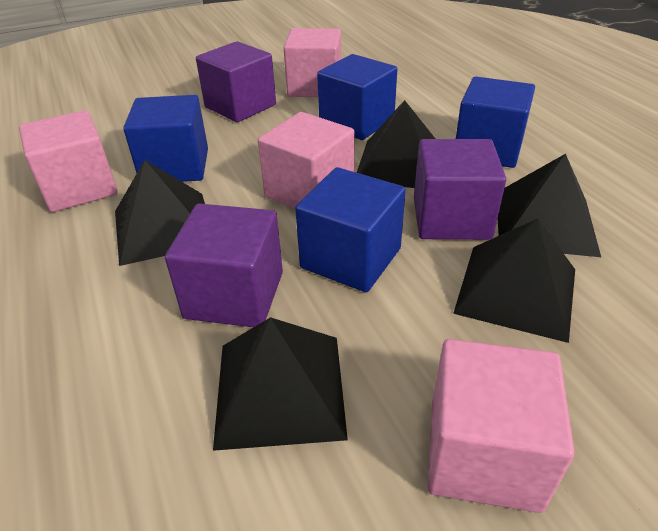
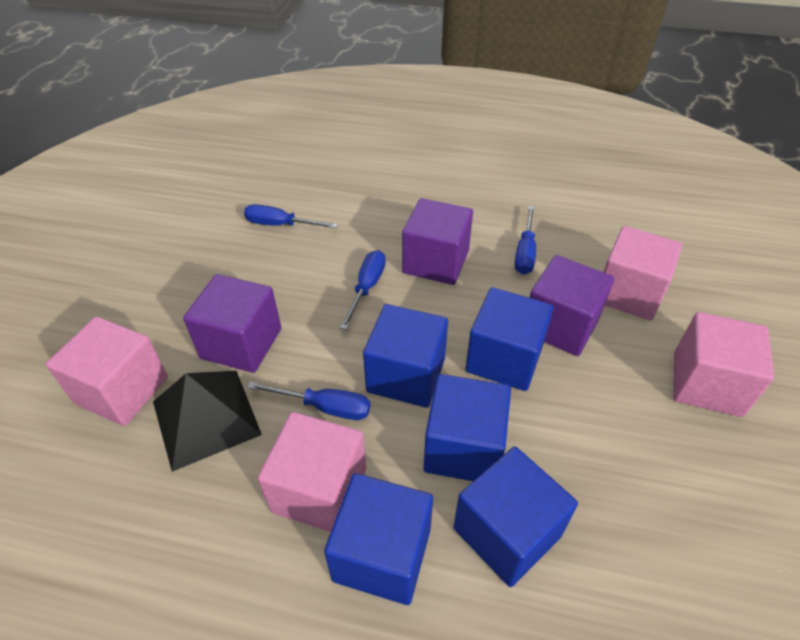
black pyramid: 5 -> 1
blue cube: 4 -> 5
blue screwdriver: 0 -> 4

